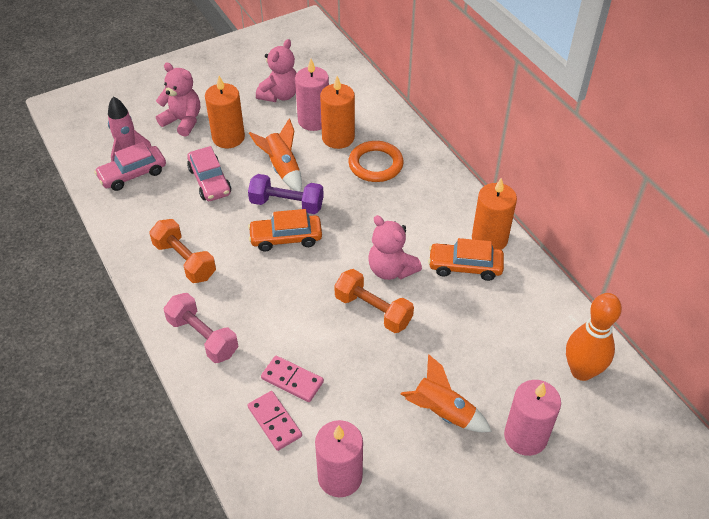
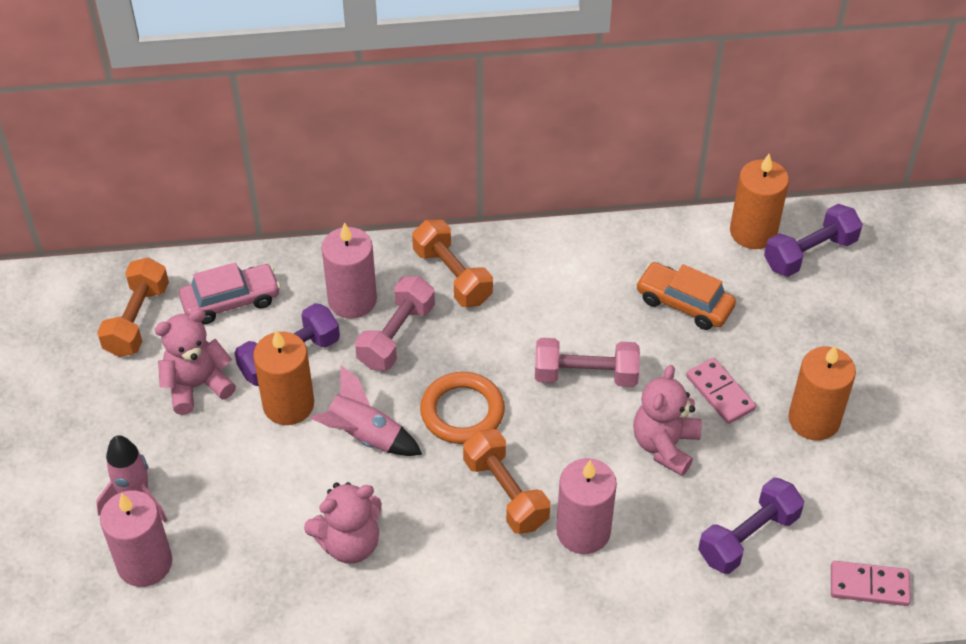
orange bowling pin: 1 -> 0
orange car: 2 -> 1
orange dumbbell: 2 -> 3
orange rocket: 2 -> 0
pink car: 2 -> 1
pink dumbbell: 1 -> 2
pink rocket: 1 -> 2
purple dumbbell: 1 -> 3

